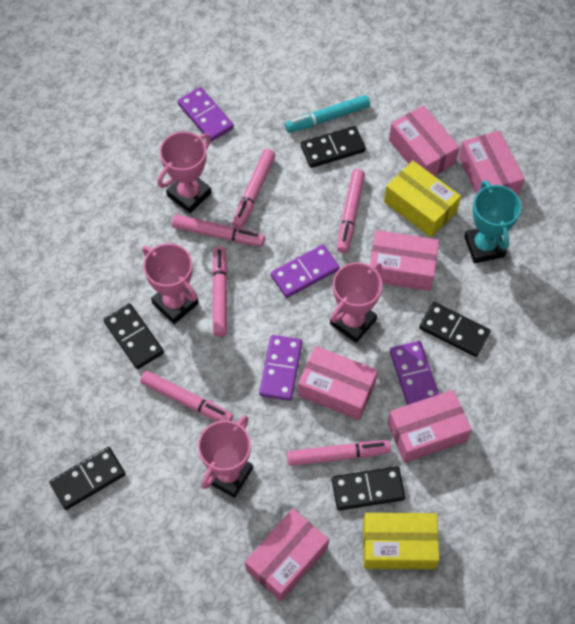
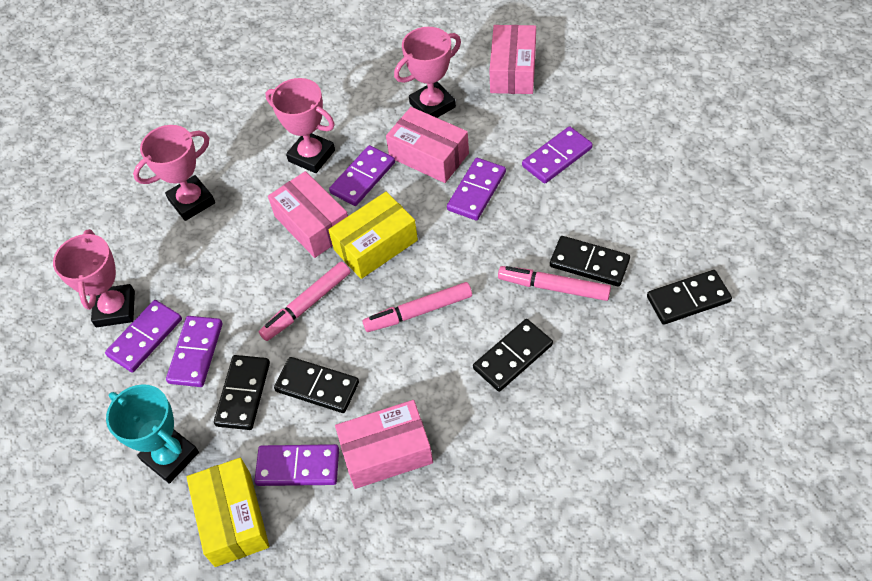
pink box: 6 -> 4
pink marker: 6 -> 3
purple domino: 4 -> 6
turquoise marker: 1 -> 0

